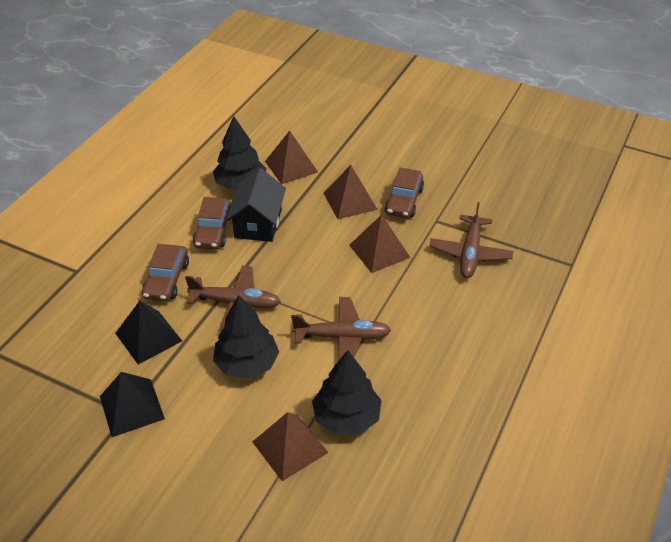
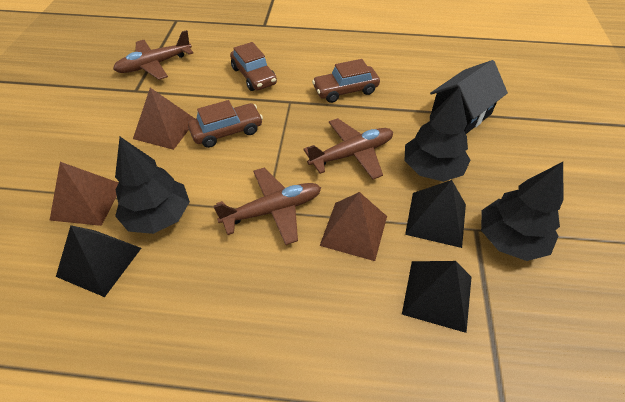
black pyramid: 2 -> 3
brown pyramid: 4 -> 3

